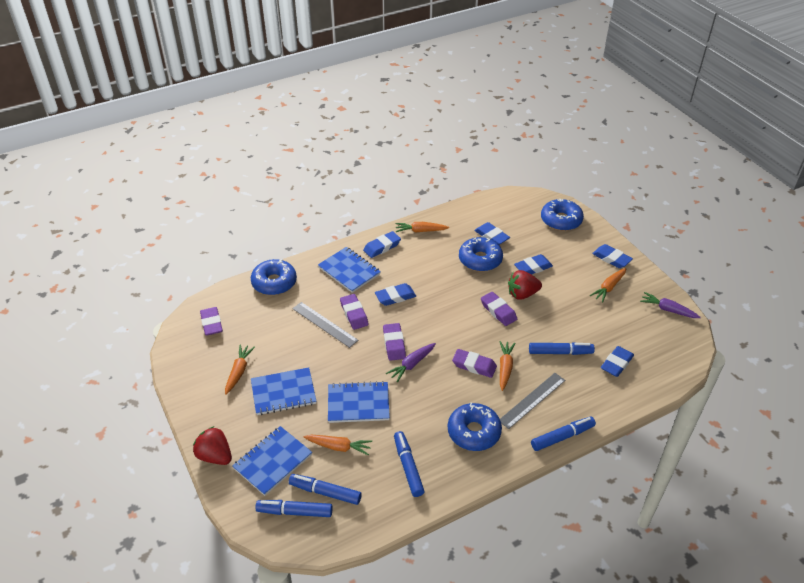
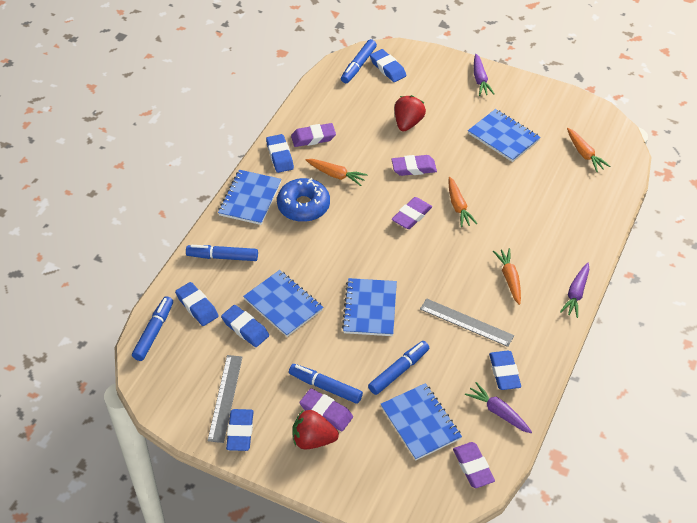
blue donut: 4 -> 1
blue notebook: 4 -> 5
orange carrot: 5 -> 4
purple carrot: 2 -> 3

